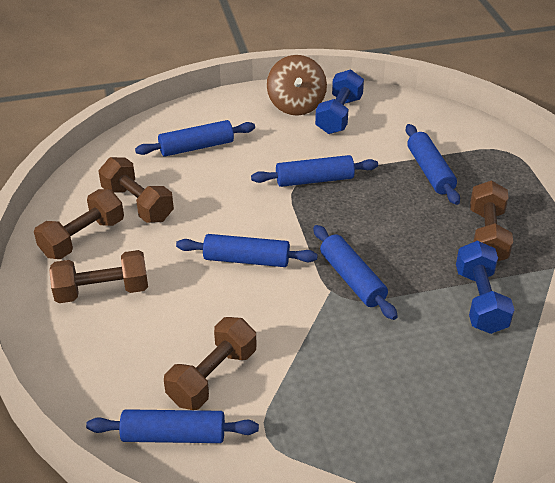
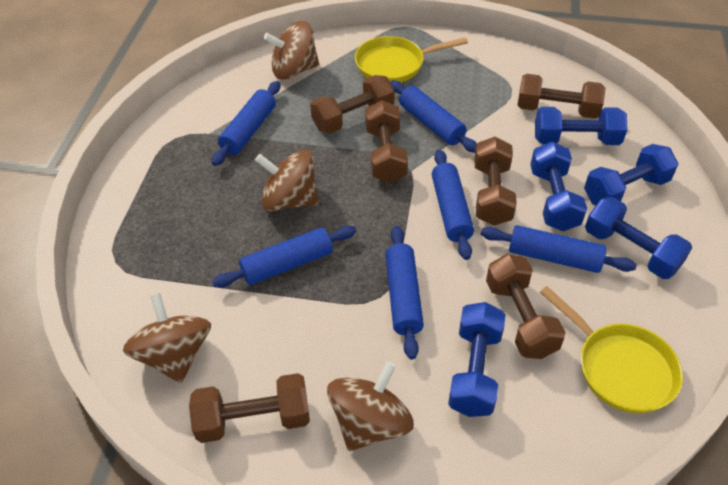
blue dumbbell: 2 -> 5
brown dumbbell: 5 -> 6
brown spinning top: 1 -> 4
yellow pan: 0 -> 2

